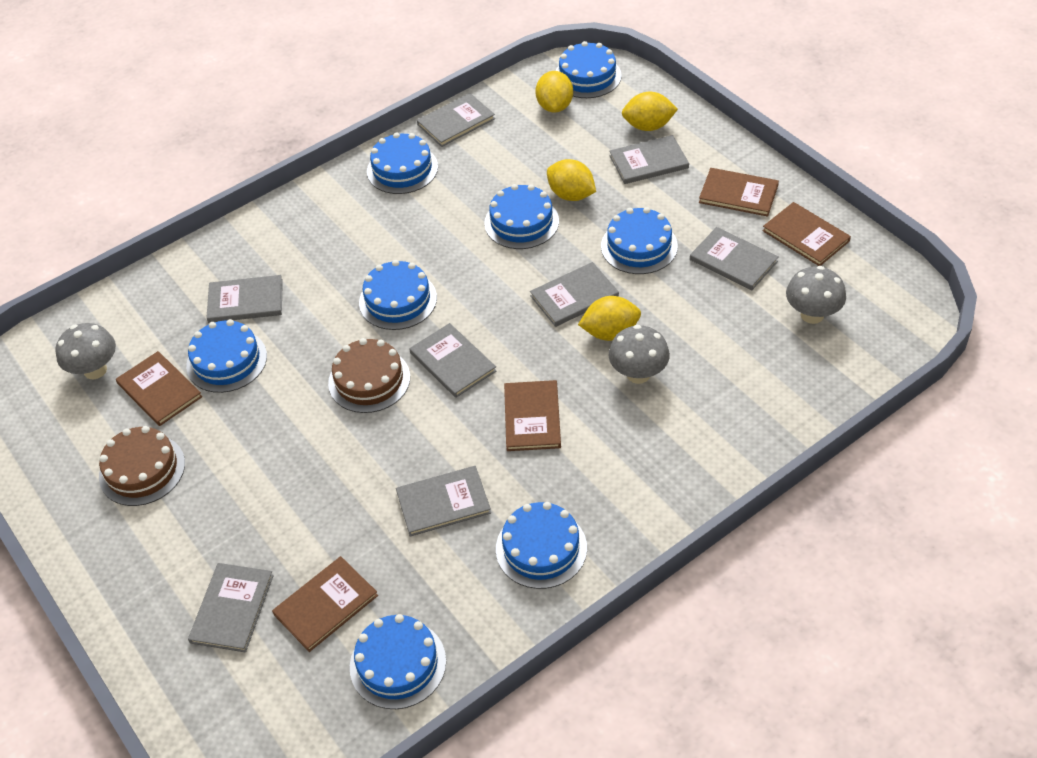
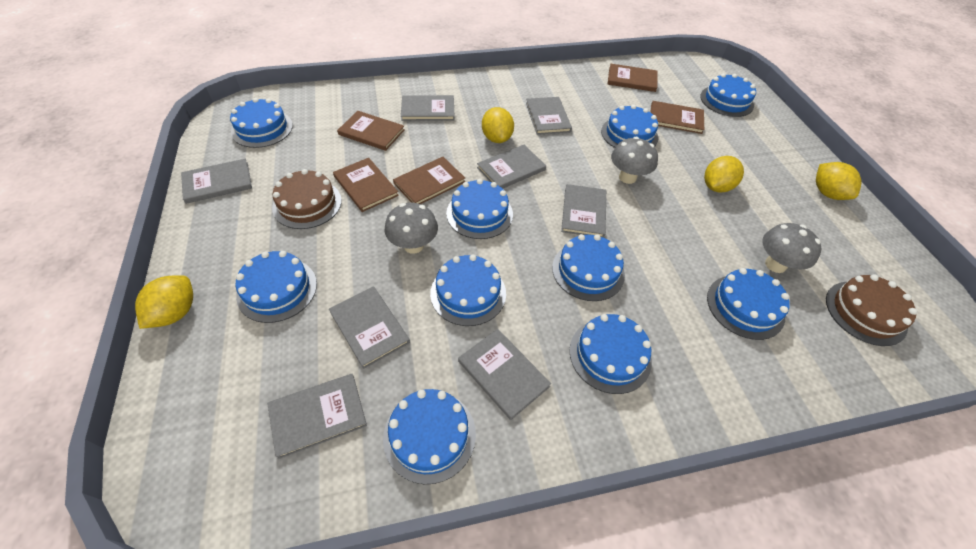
blue cake: 8 -> 10

